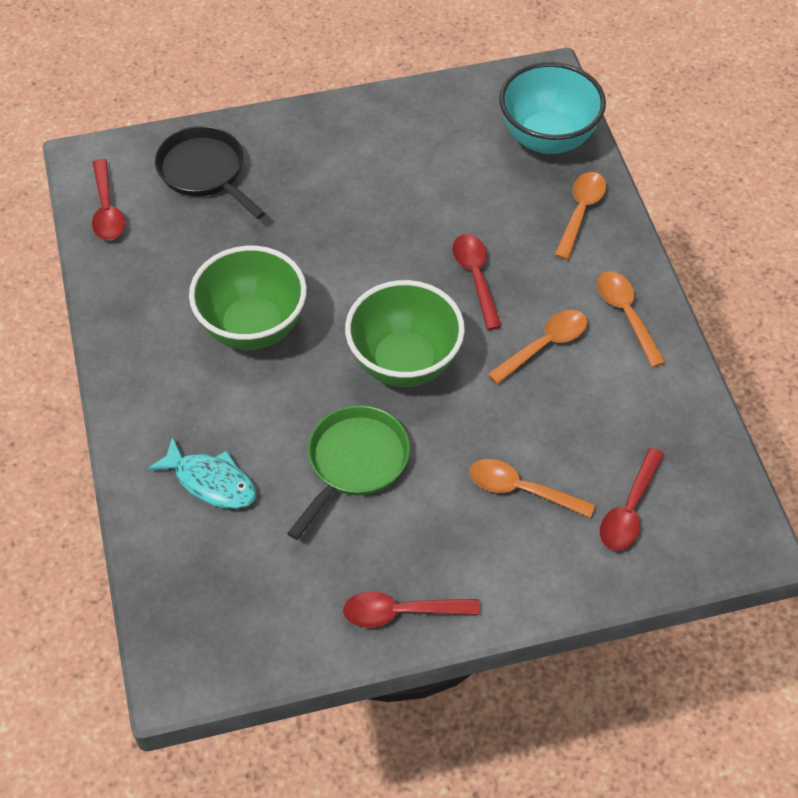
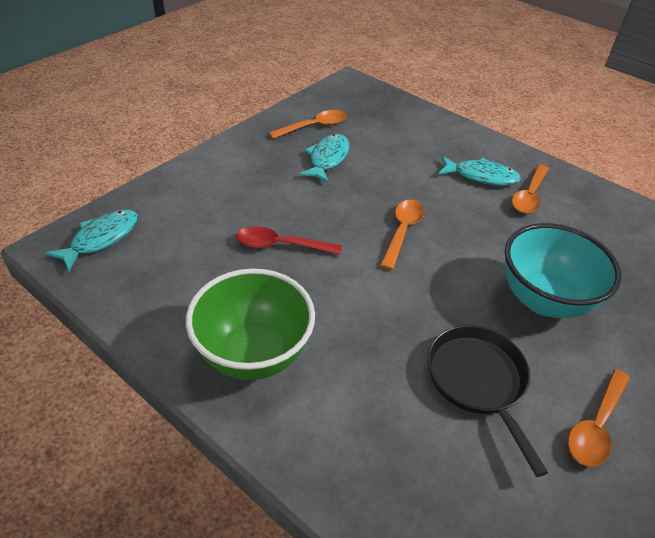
green bowl: 2 -> 1
green pan: 1 -> 0
red spoon: 4 -> 1
turquoise fish: 1 -> 3

